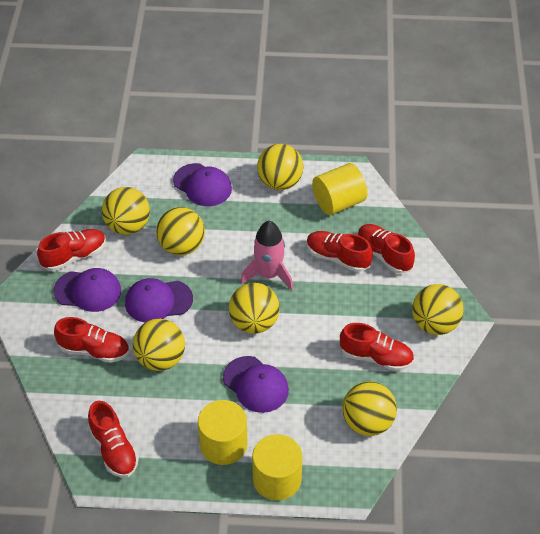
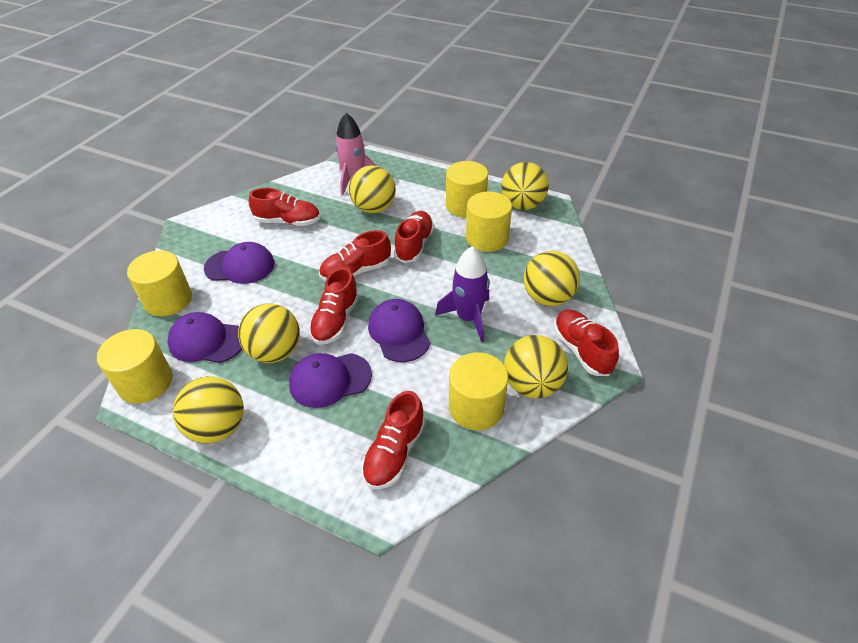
purple rocket: 0 -> 1
yellow ball: 7 -> 6
yellow cylinder: 3 -> 5

